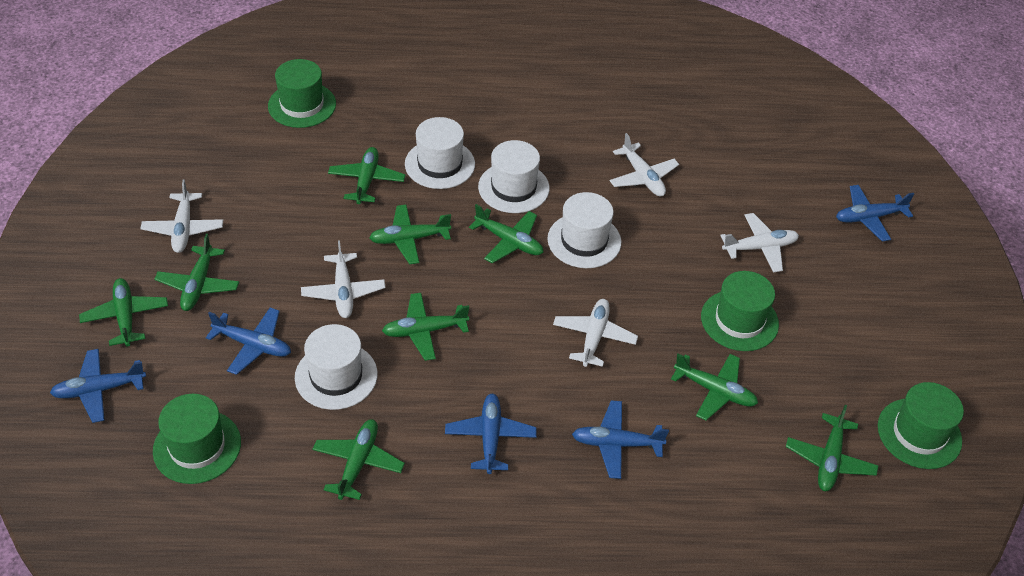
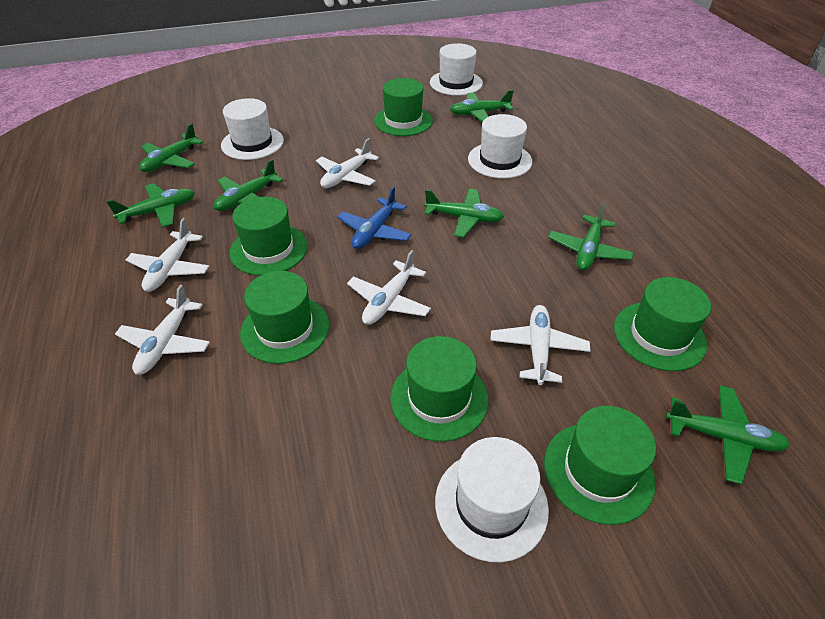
blue plane: 5 -> 1
green hat: 4 -> 6
green plane: 9 -> 7

